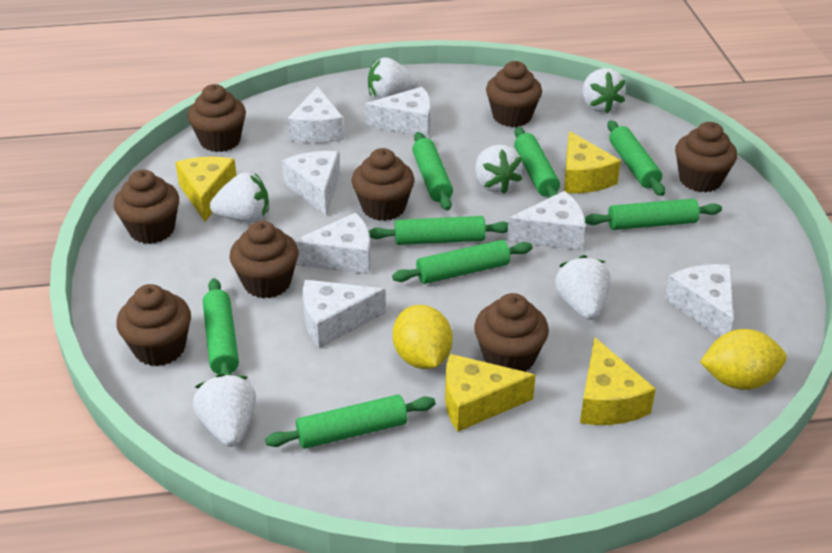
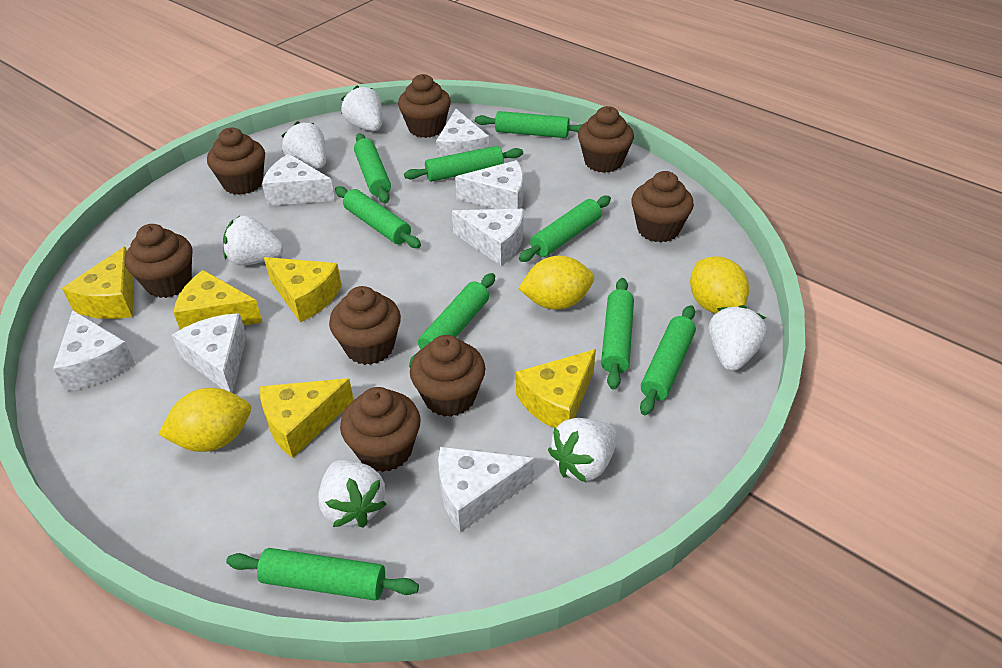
green rolling pin: 8 -> 9
yellow cheese: 4 -> 5
yellow lemon: 2 -> 3

